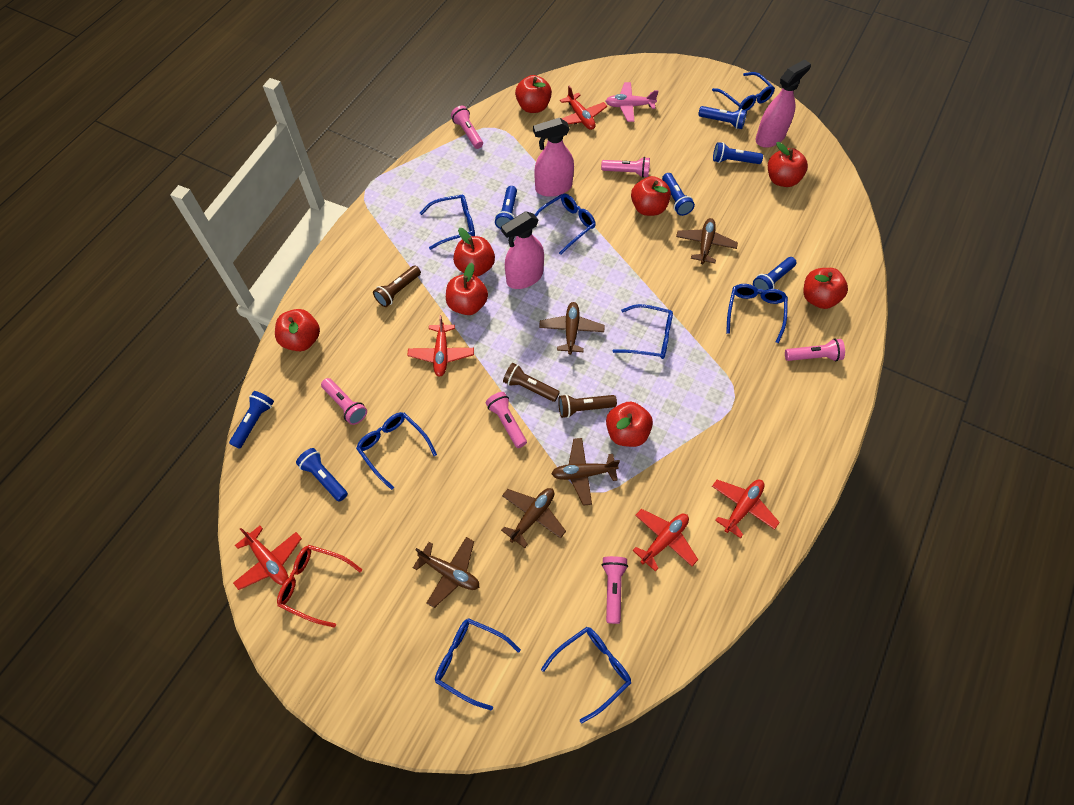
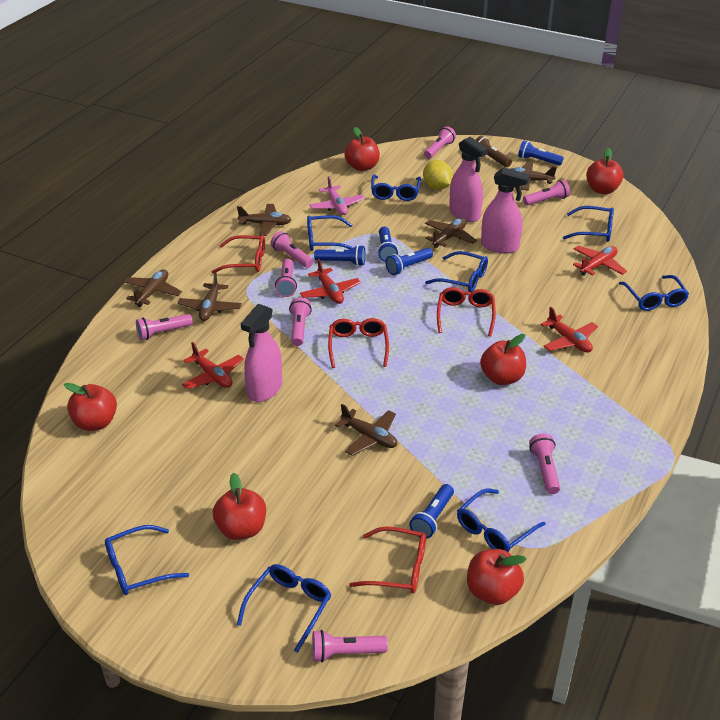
blue flashlight: 7 -> 5
brown flashlight: 3 -> 1
brown plane: 5 -> 6
pink flashlight: 6 -> 8
red apple: 8 -> 6
red glasses: 1 -> 4
red plane: 5 -> 4
yellow lemon: 0 -> 1

